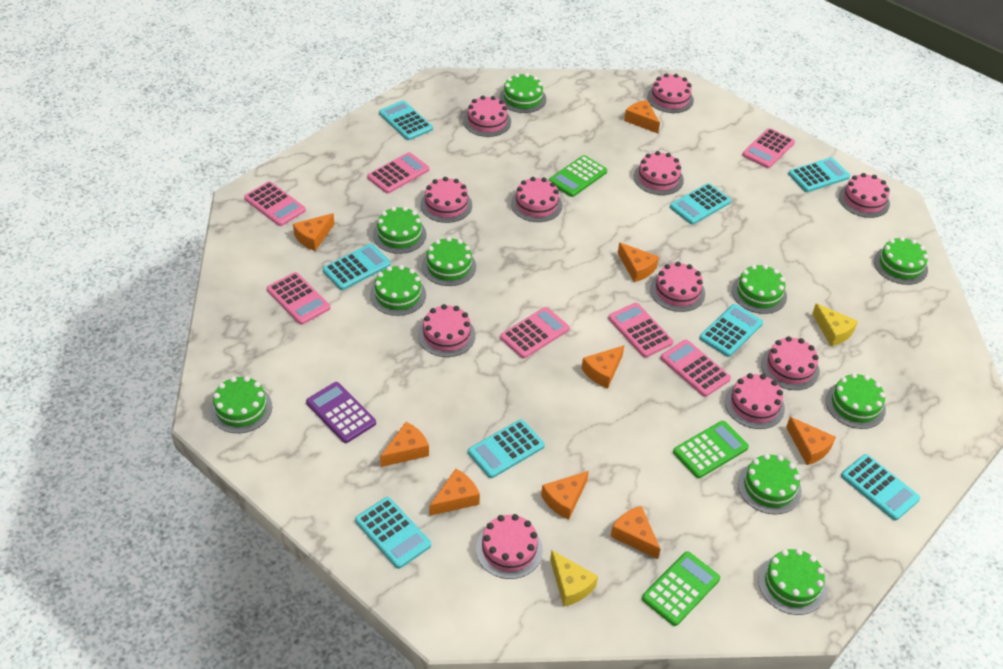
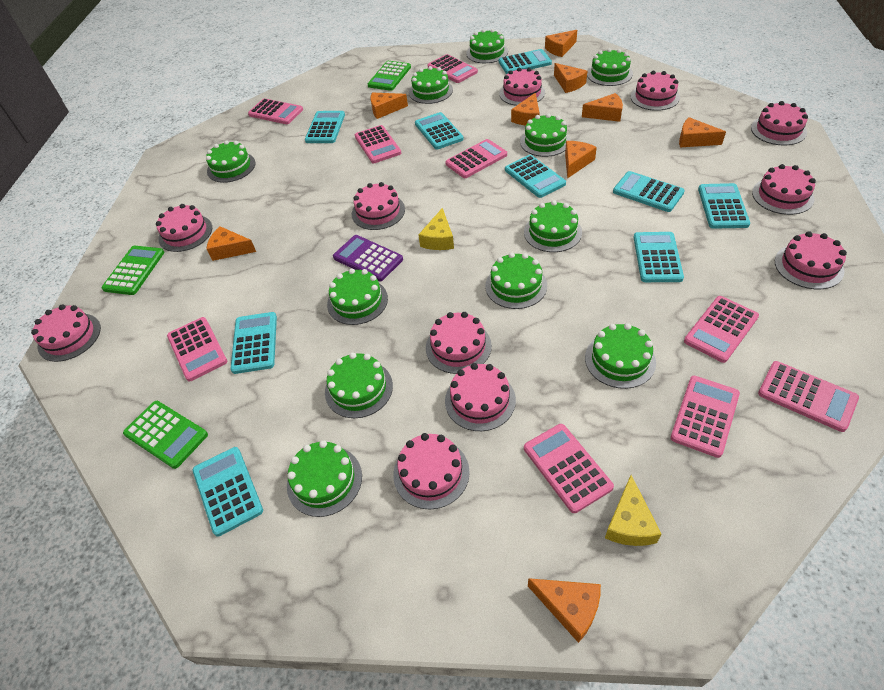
green cake: 10 -> 11
pink calculator: 7 -> 9
turquoise calculator: 8 -> 9

